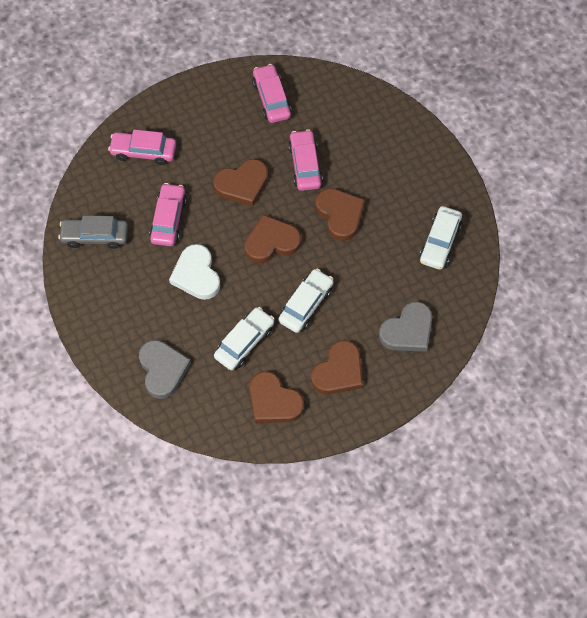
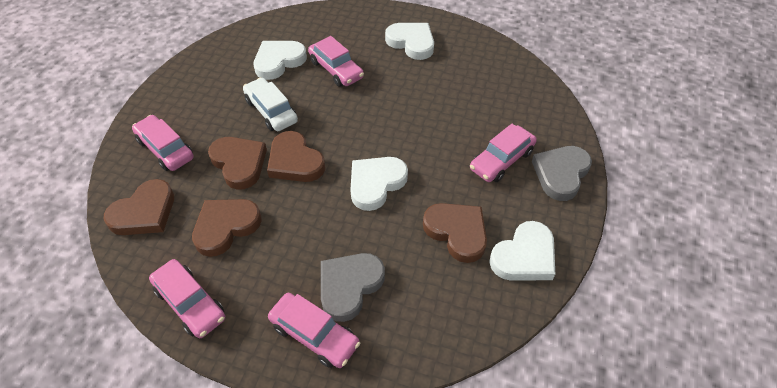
grey car: 1 -> 0
pink car: 4 -> 5
white car: 3 -> 1
white heart: 1 -> 4

